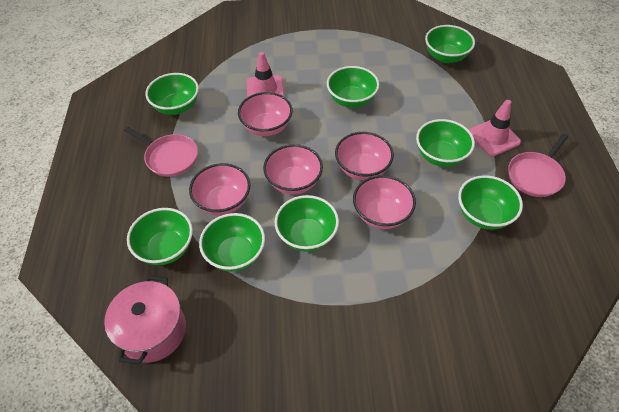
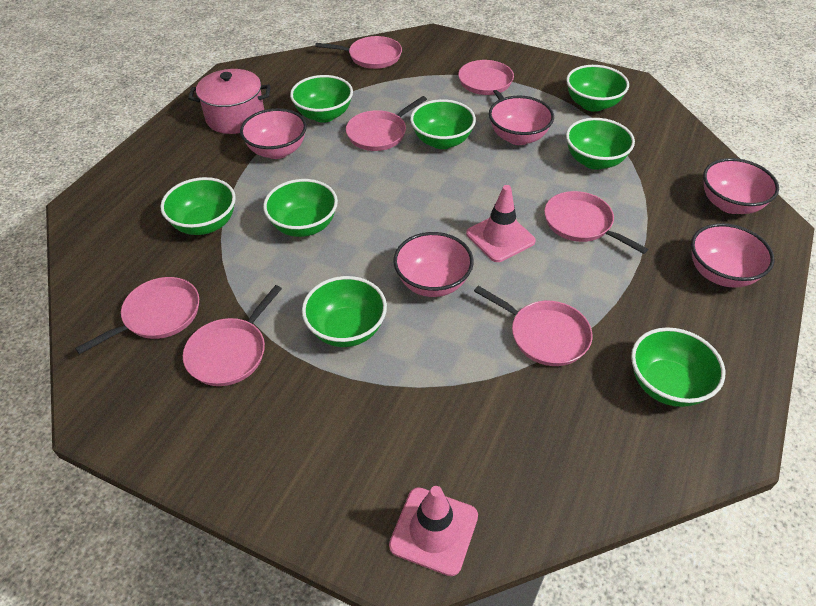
pink pan: 2 -> 7

